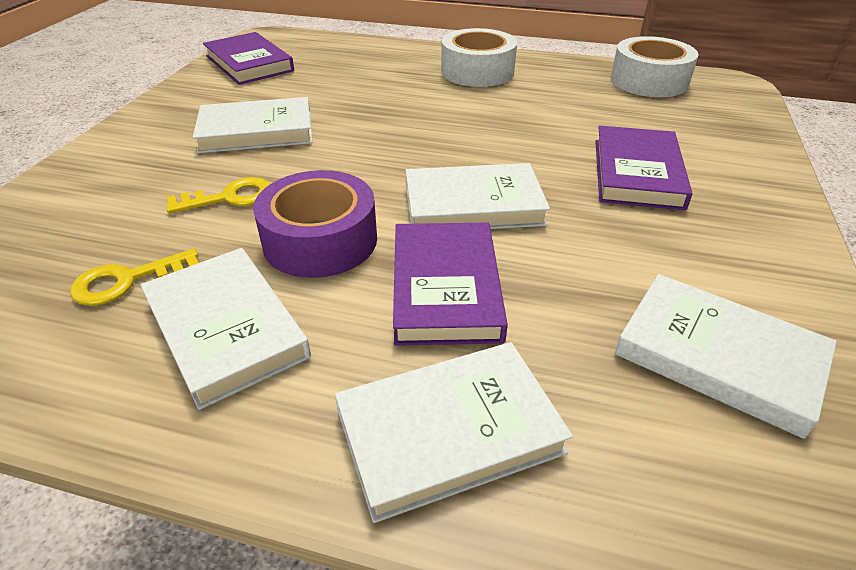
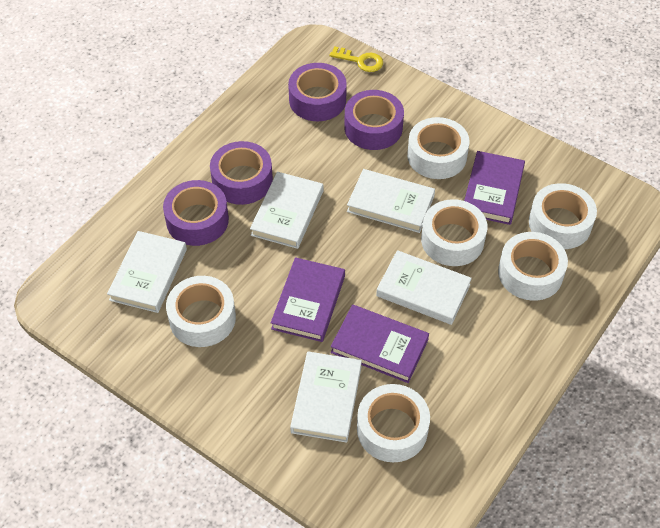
purple tape: 1 -> 4
white tape: 2 -> 6
yellow key: 2 -> 1

